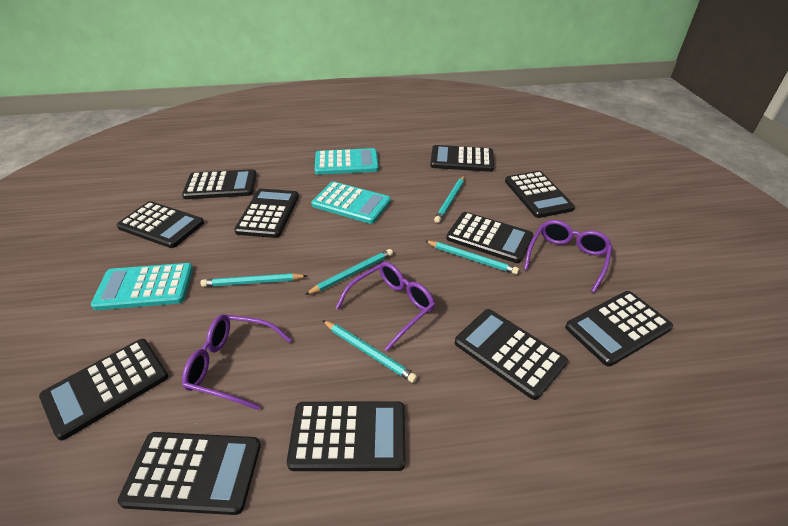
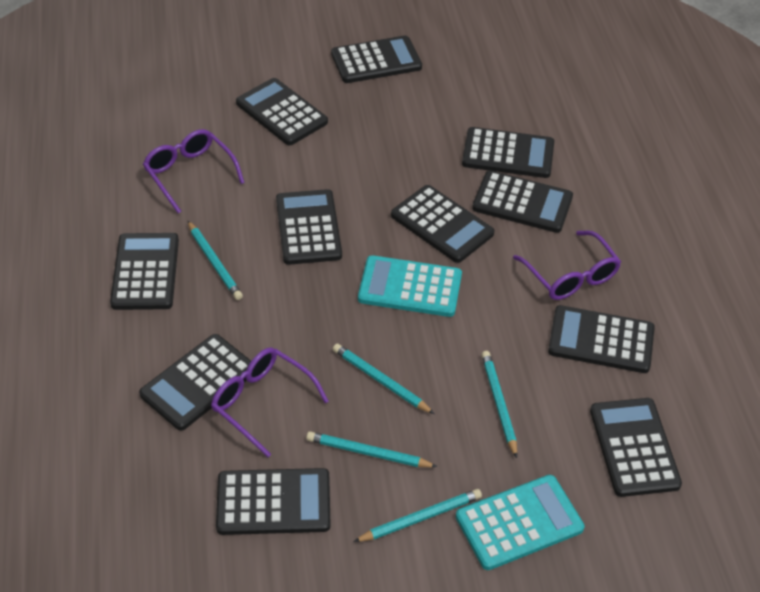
turquoise calculator: 3 -> 2

